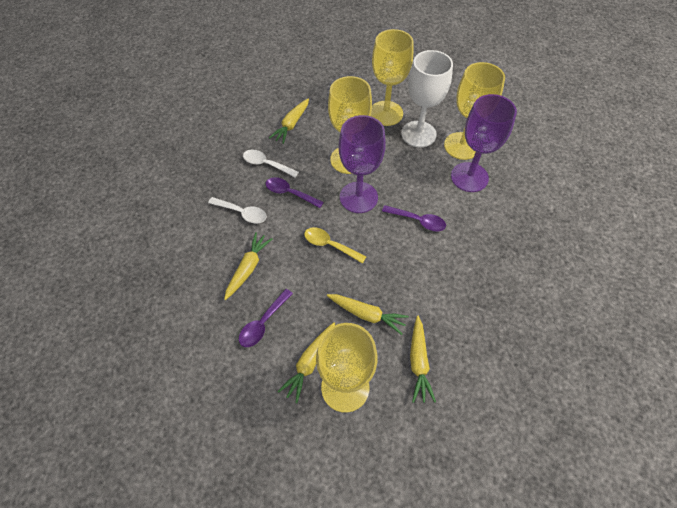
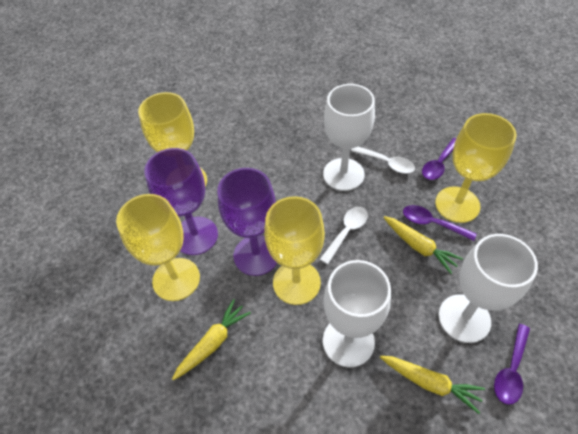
white goblet: 1 -> 3
yellow carrot: 5 -> 3
yellow spoon: 1 -> 0

